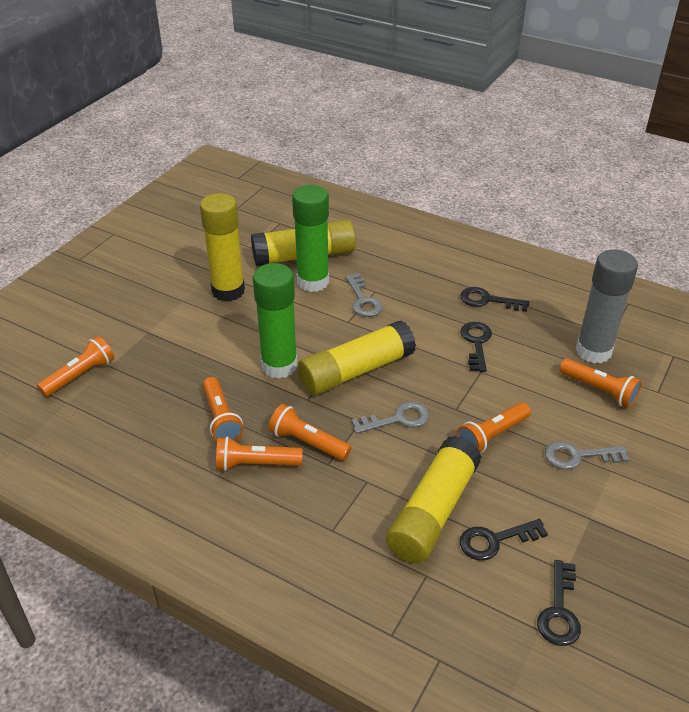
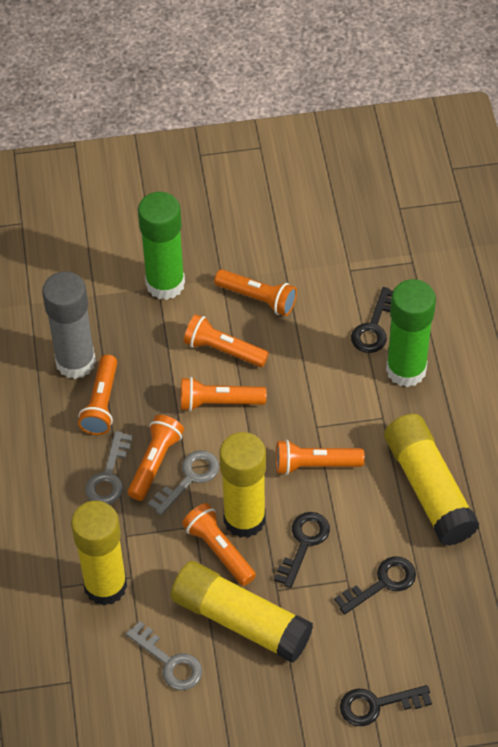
orange flashlight: 6 -> 7

